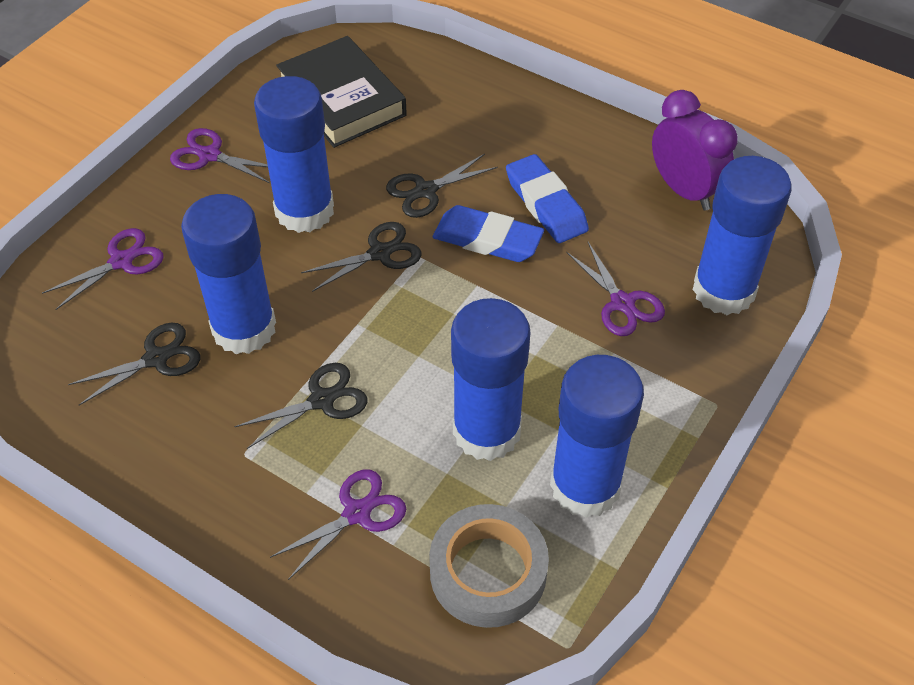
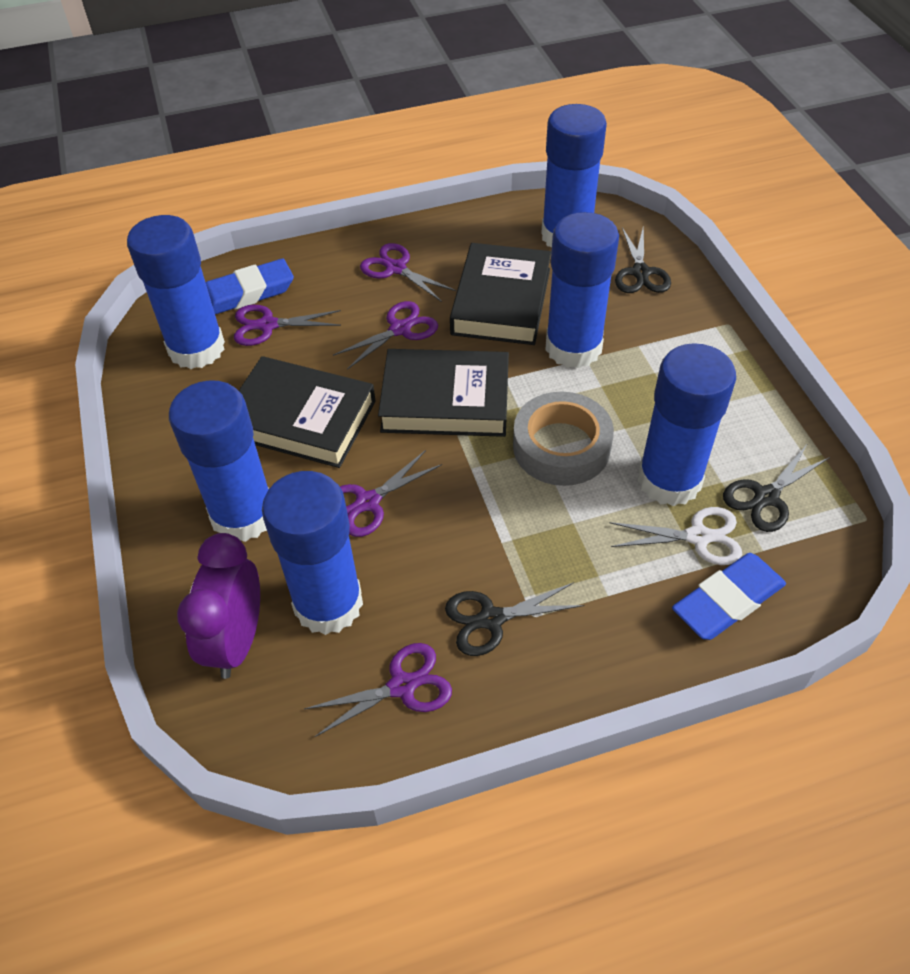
black book: 1 -> 3
black scissors: 4 -> 3
blue glue stick: 5 -> 6
purple scissors: 4 -> 5
white scissors: 0 -> 1

